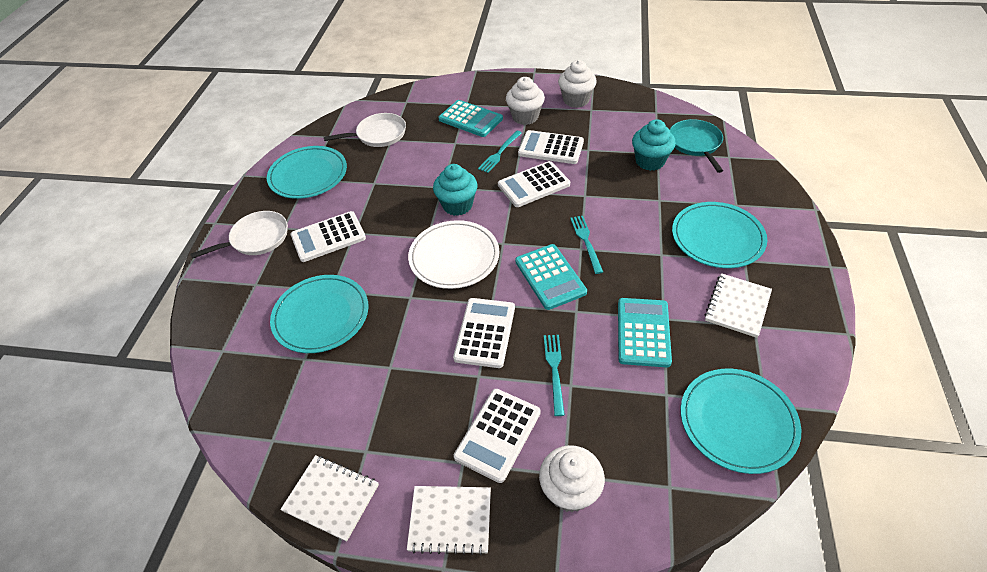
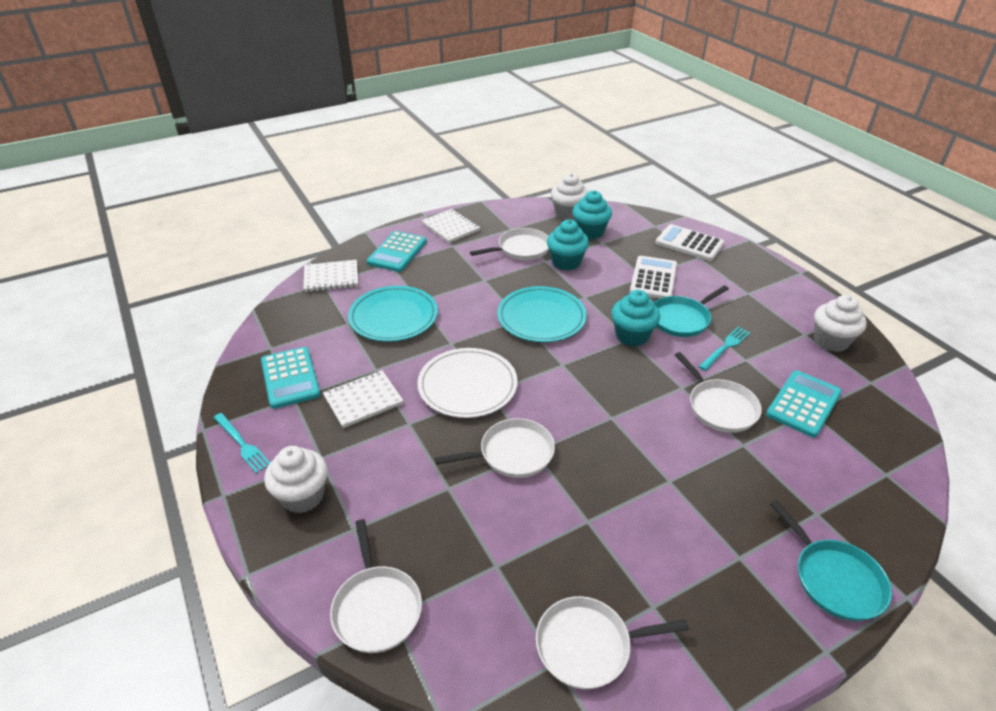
turquoise cupcake: 2 -> 3
turquoise fork: 3 -> 2
turquoise pan: 1 -> 2
turquoise plate: 4 -> 2
white calculator: 5 -> 2
white pan: 2 -> 5

